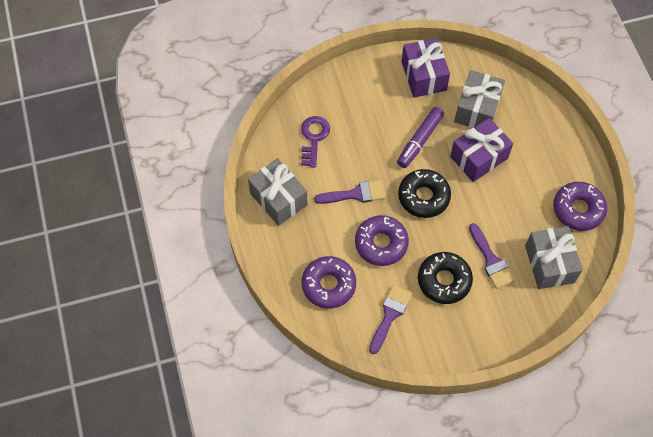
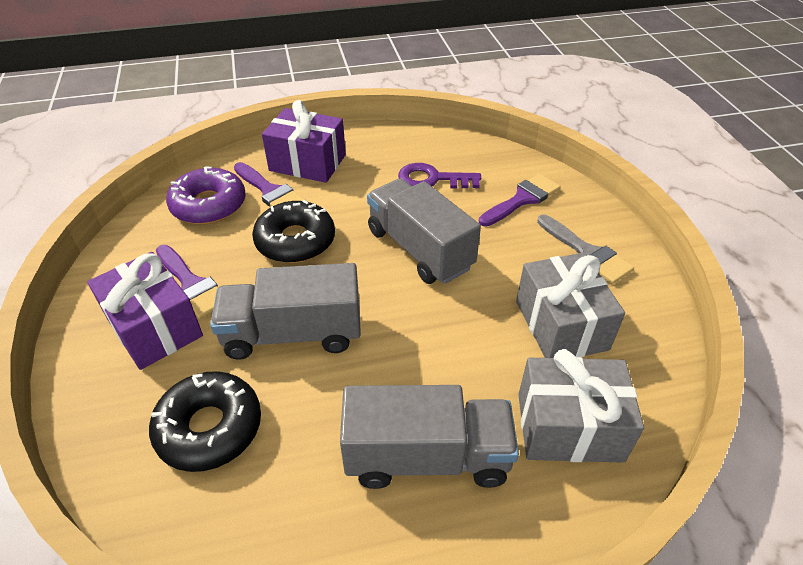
grey brush: 0 -> 1
grey gift: 3 -> 2
grey truck: 0 -> 3
purple donut: 3 -> 1
purple marker: 1 -> 0

